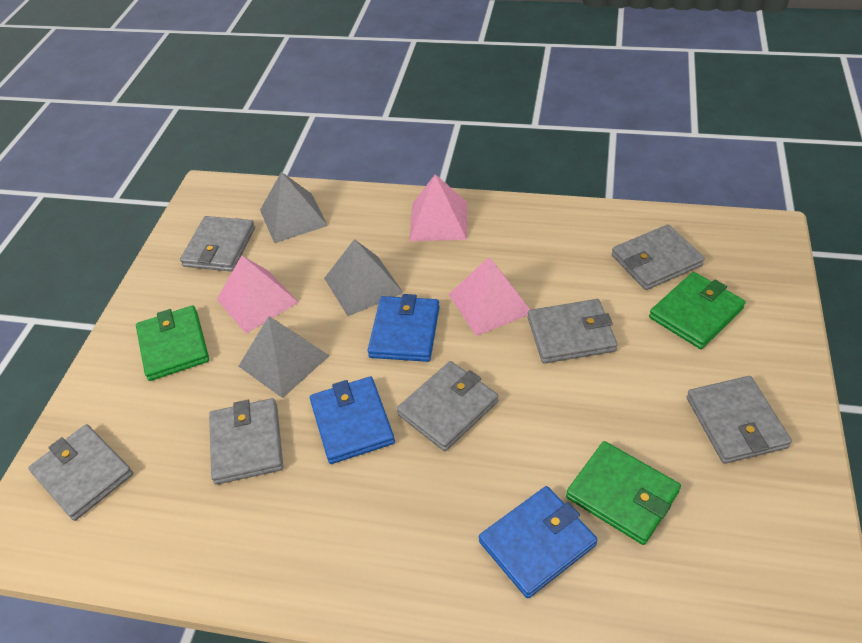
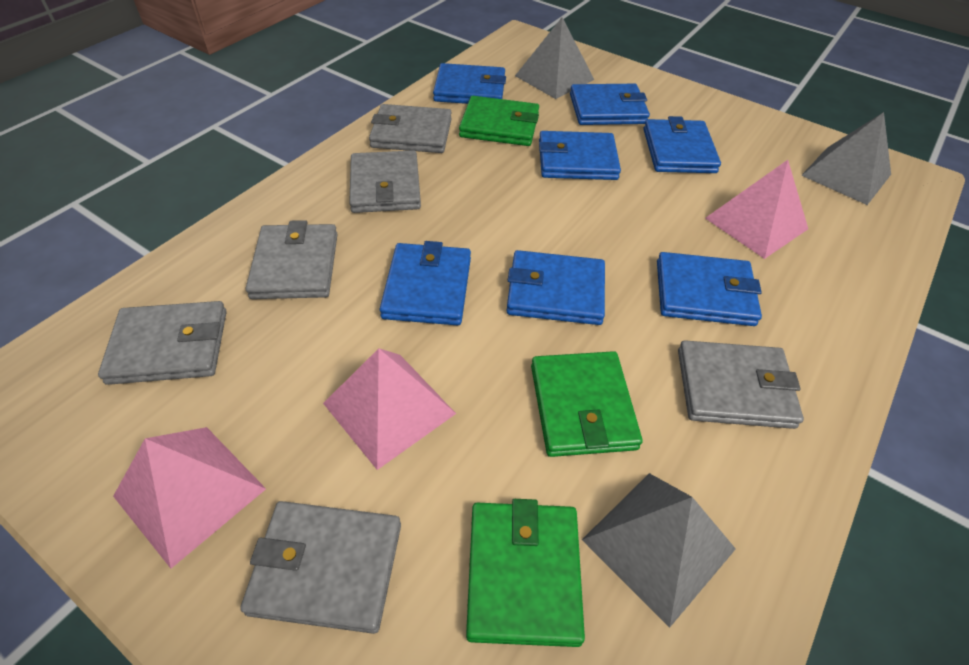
blue wallet: 3 -> 7
grey wallet: 7 -> 6

